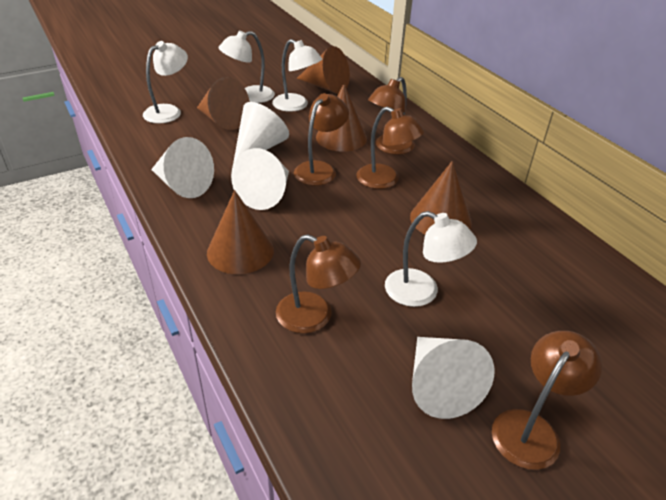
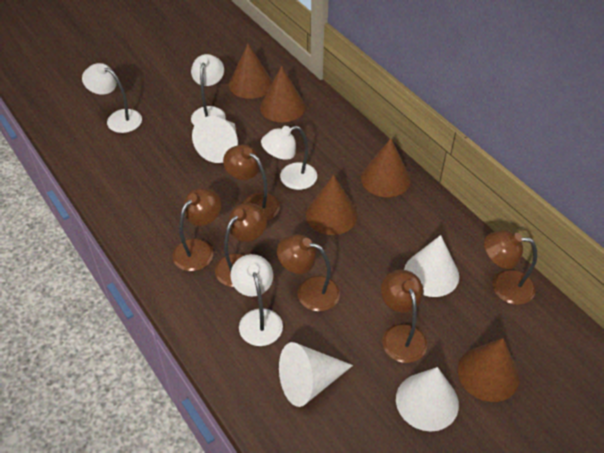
brown lamp: 5 -> 6

